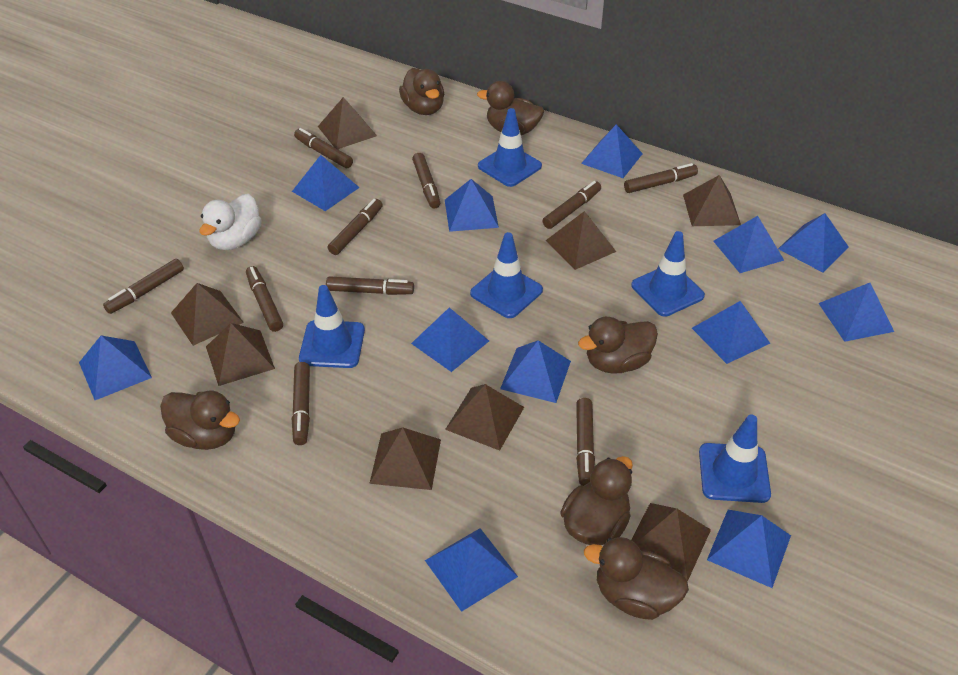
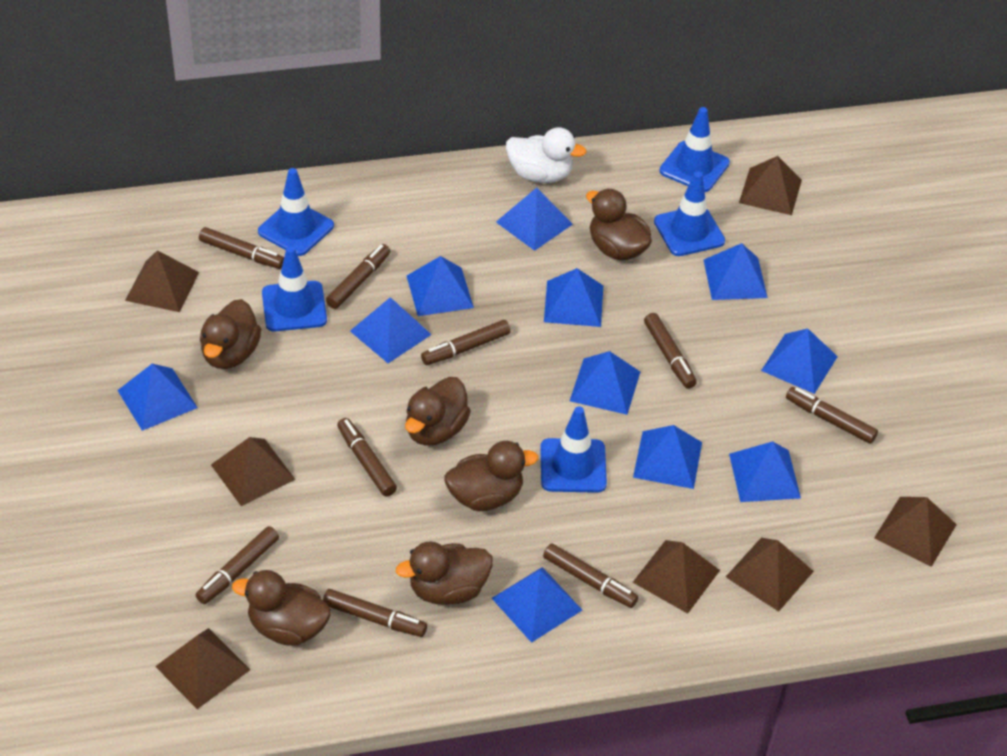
blue pyramid: 12 -> 11
brown marker: 10 -> 9
brown pyramid: 8 -> 7

